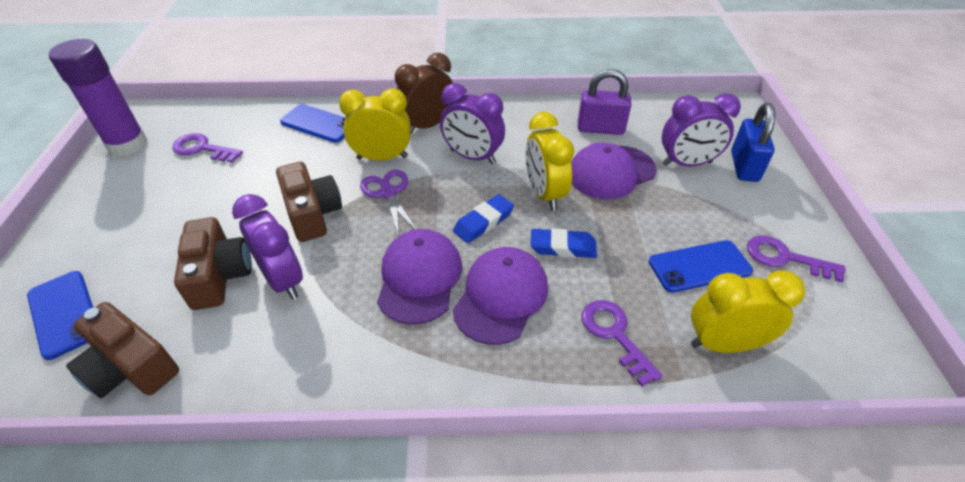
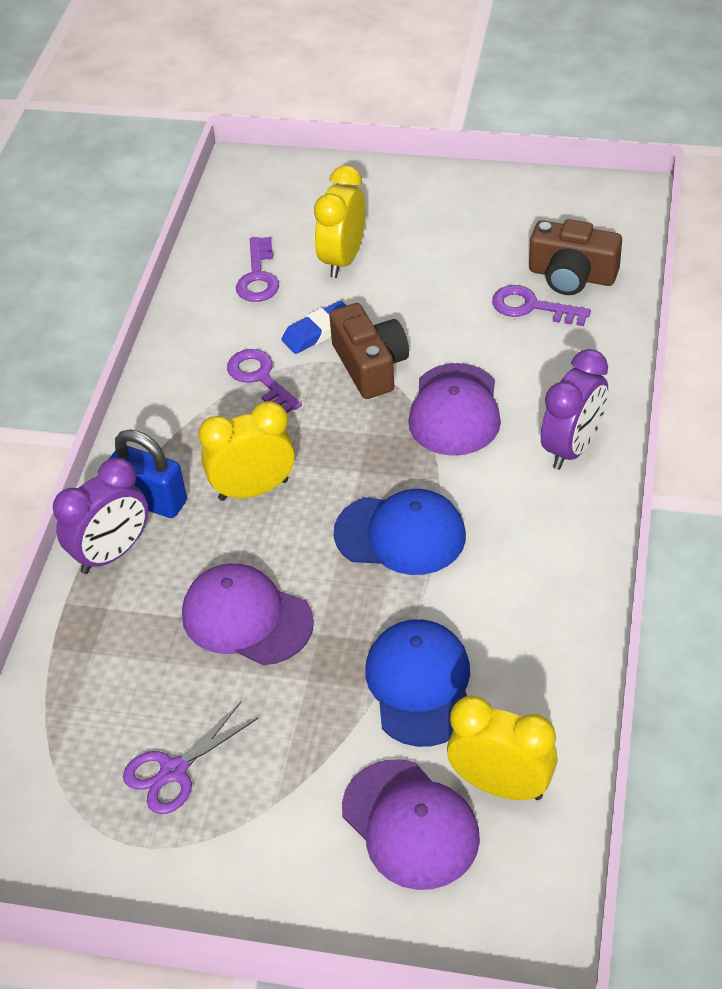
blue cap: 0 -> 2
blue eraser: 2 -> 1
blue phone: 3 -> 0
brown camera: 3 -> 2
brown clock: 1 -> 0
purple clock: 3 -> 2
purple glue stick: 1 -> 0
purple padlock: 1 -> 0

